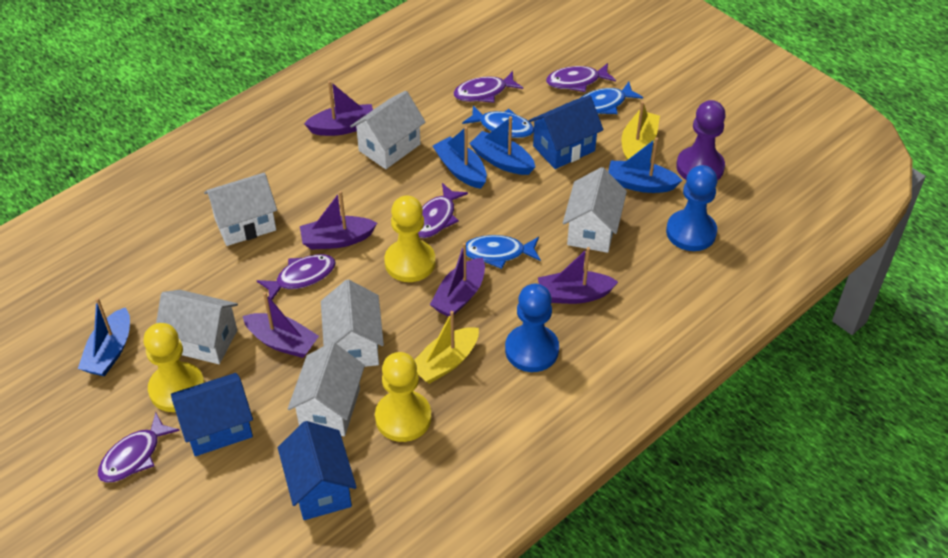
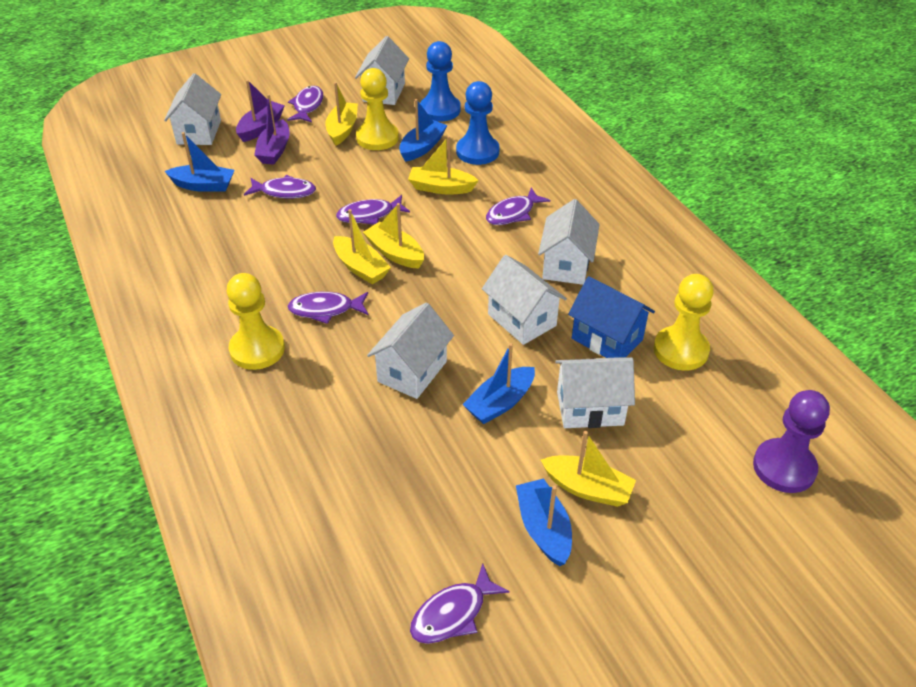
blue fish: 3 -> 0
blue house: 3 -> 1
purple boat: 5 -> 2
purple fish: 5 -> 6
yellow boat: 2 -> 5

